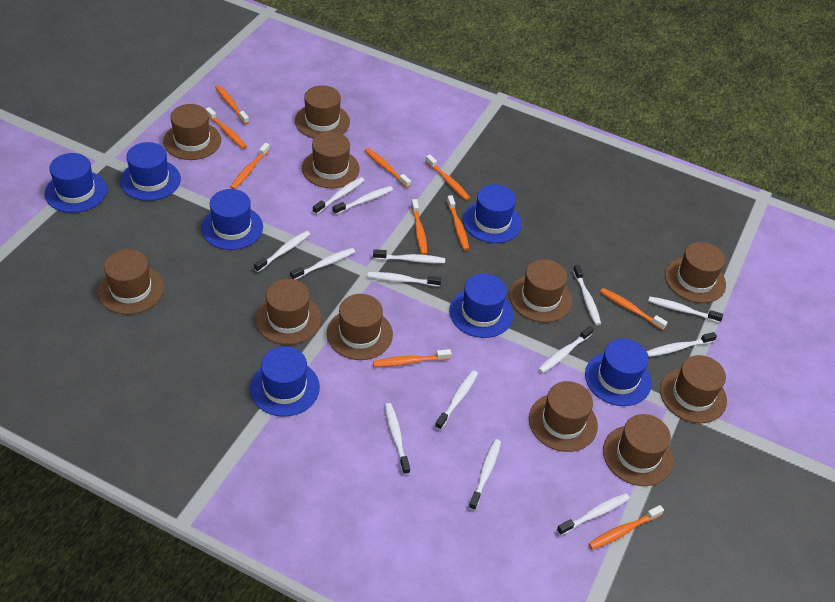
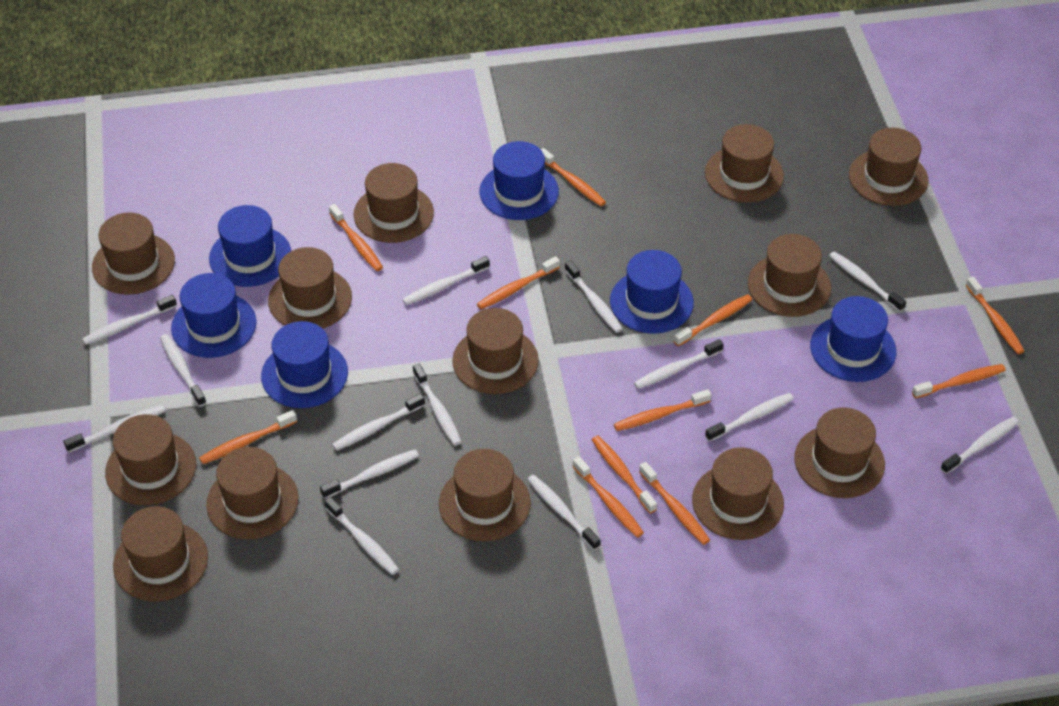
blue hat: 7 -> 6
brown hat: 11 -> 13
orange toothbrush: 10 -> 11

